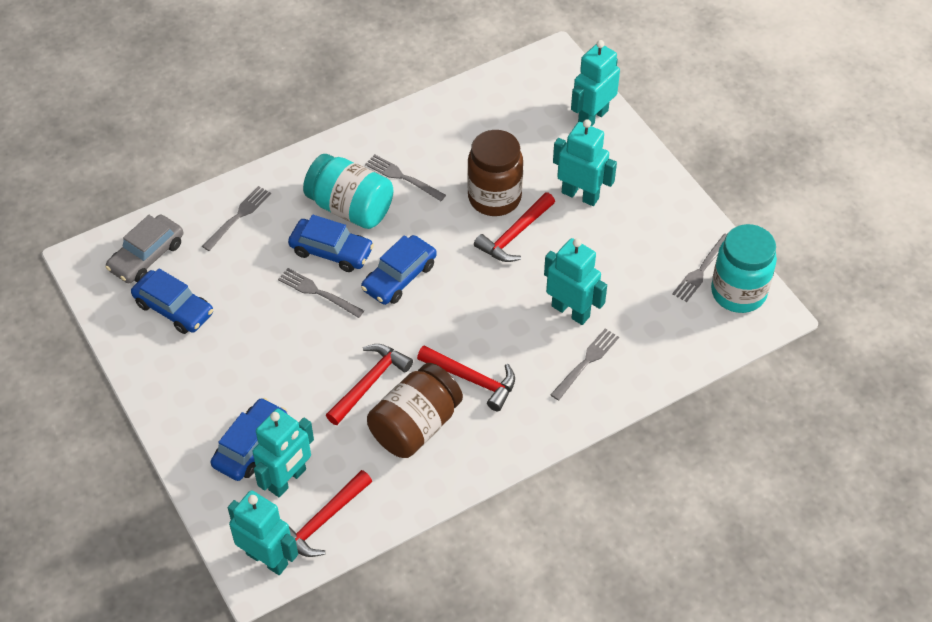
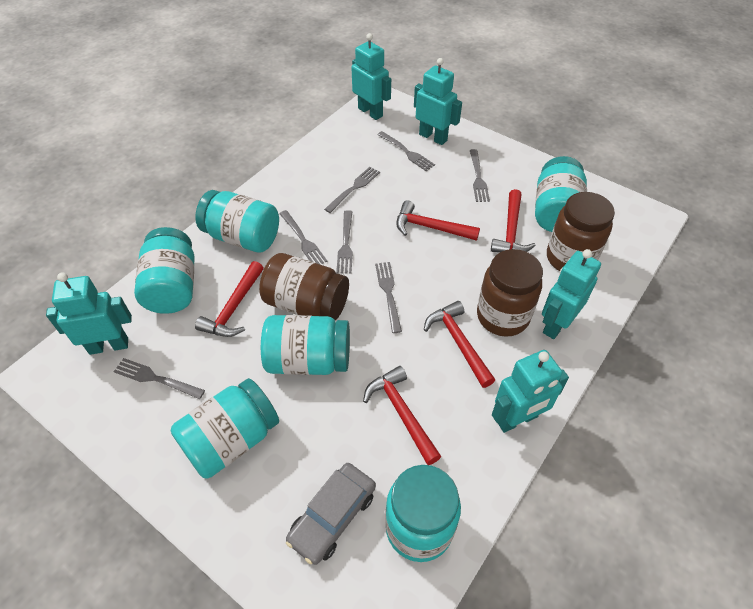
blue car: 4 -> 0
brown jar: 2 -> 3
grey fork: 5 -> 7
red hammer: 4 -> 5
turquoise jar: 2 -> 6

